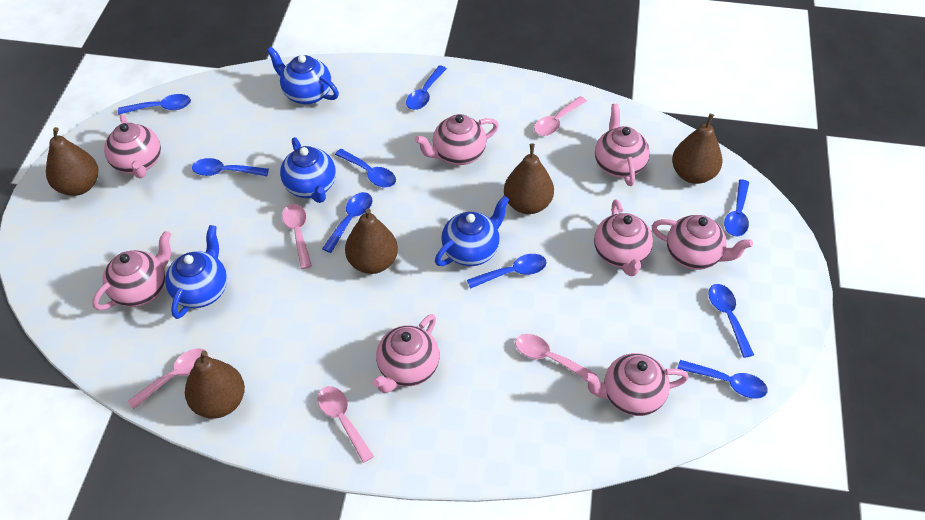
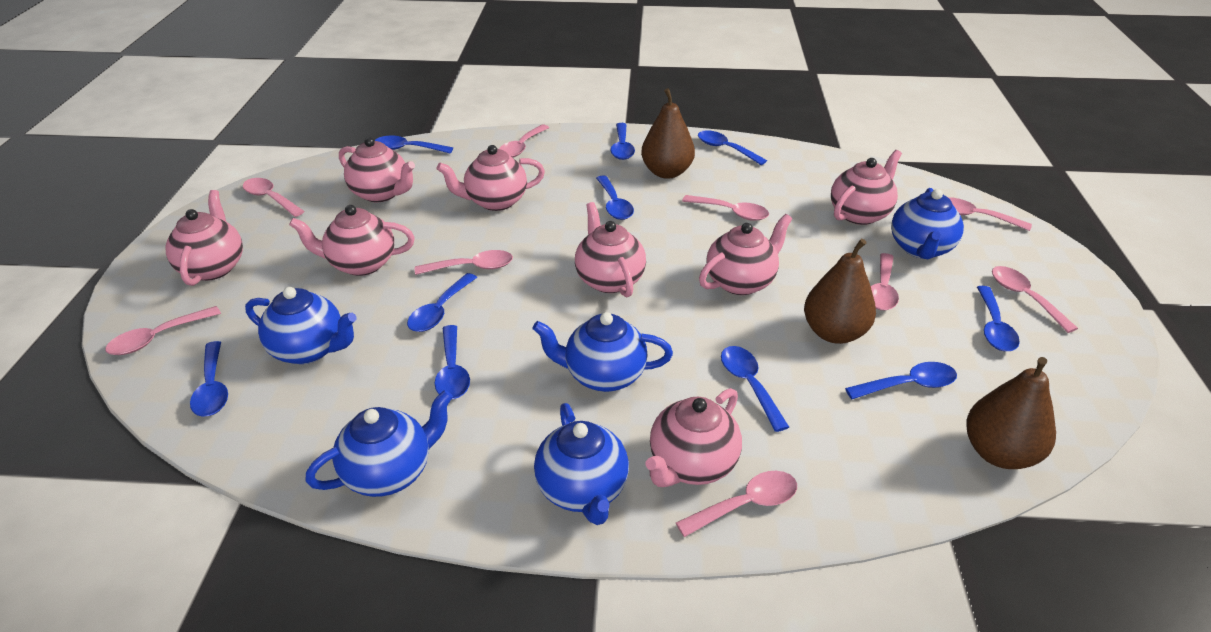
blue spoon: 9 -> 10
blue teapot: 4 -> 5
brown pear: 5 -> 3
pink spoon: 5 -> 9

